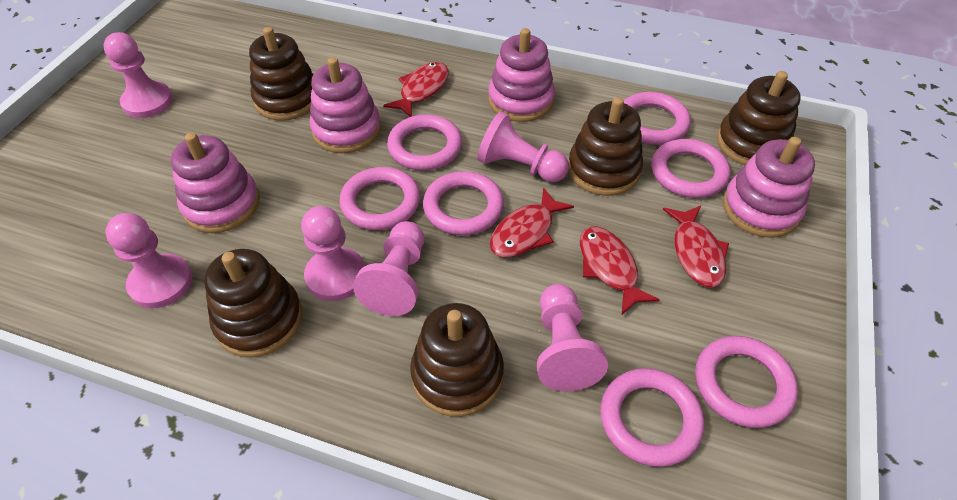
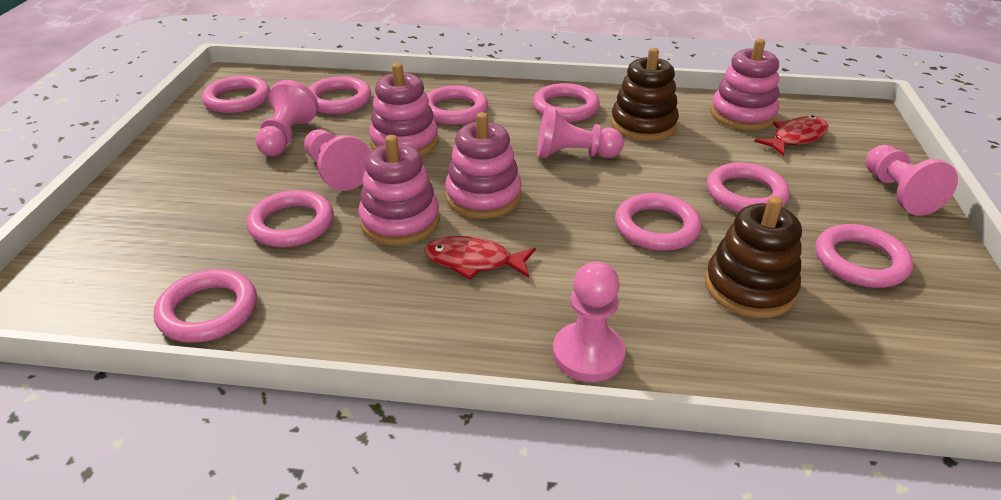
brown stacking toy: 5 -> 2
pink pawn: 6 -> 5
pink ring: 7 -> 9
red fish: 4 -> 2

